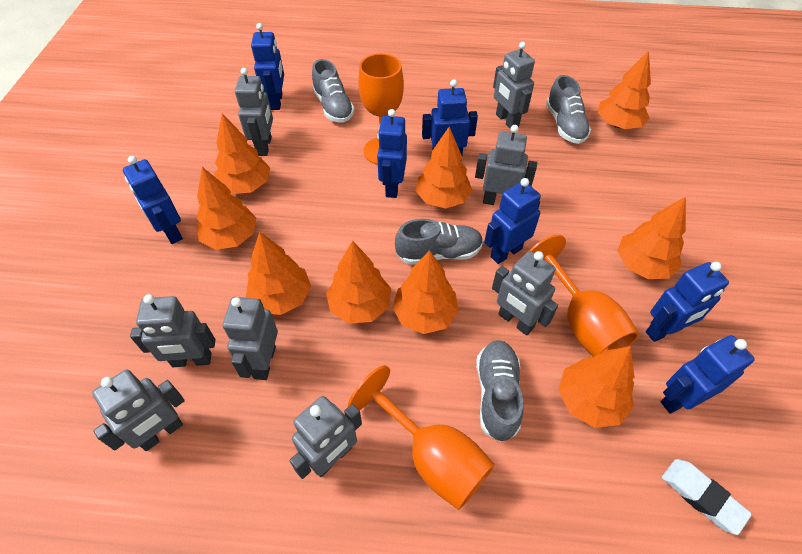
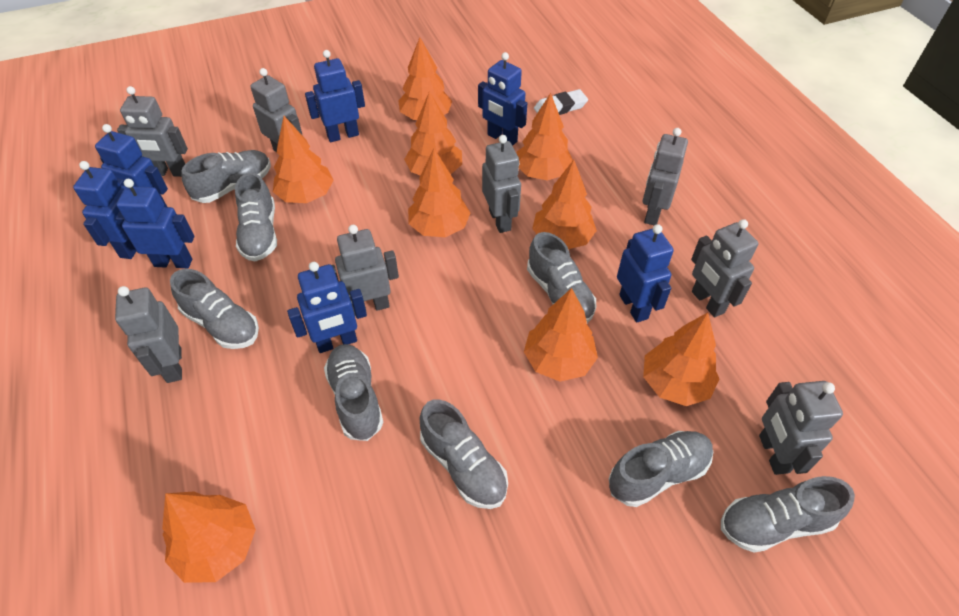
grey shoe: 4 -> 8
orange goblet: 3 -> 0

